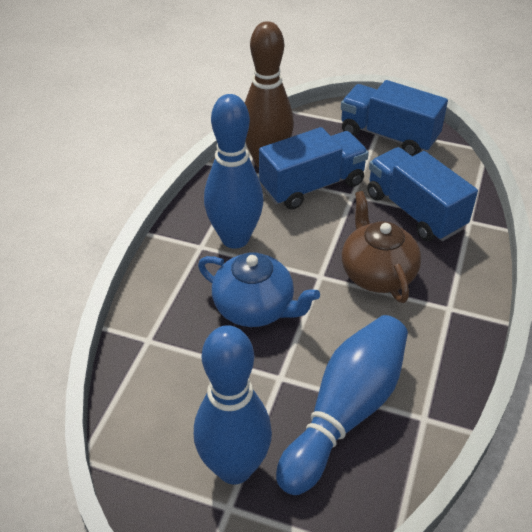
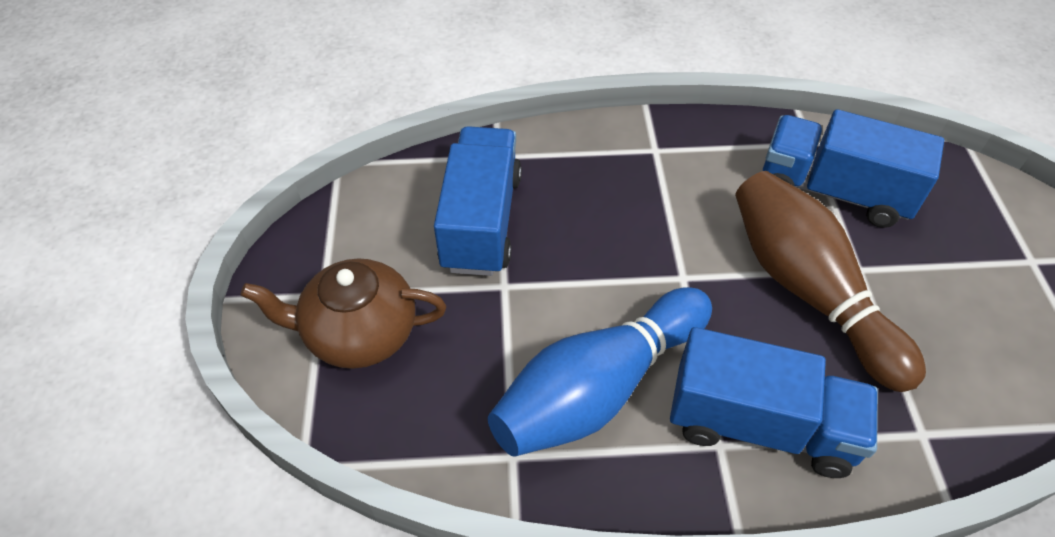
blue bowling pin: 3 -> 1
blue teapot: 1 -> 0

